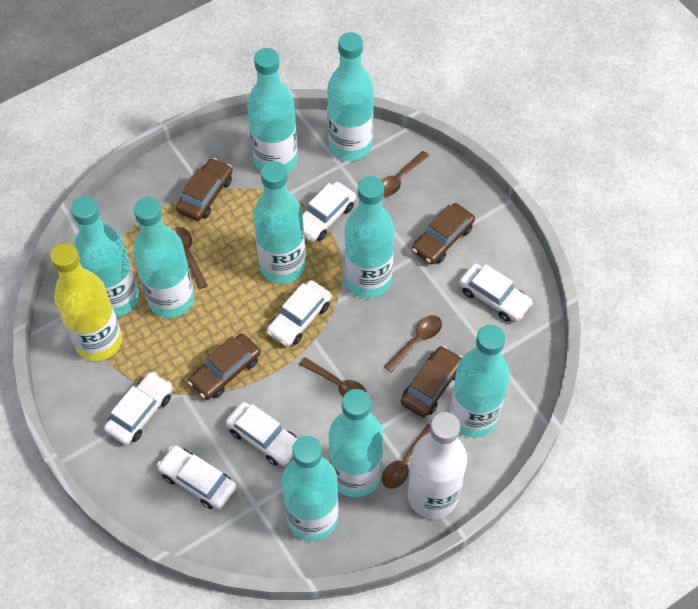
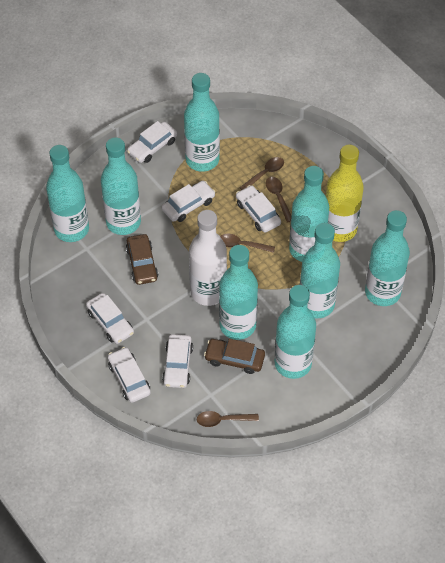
brown car: 4 -> 2
brown spoon: 5 -> 4
turquoise bottle: 9 -> 8

